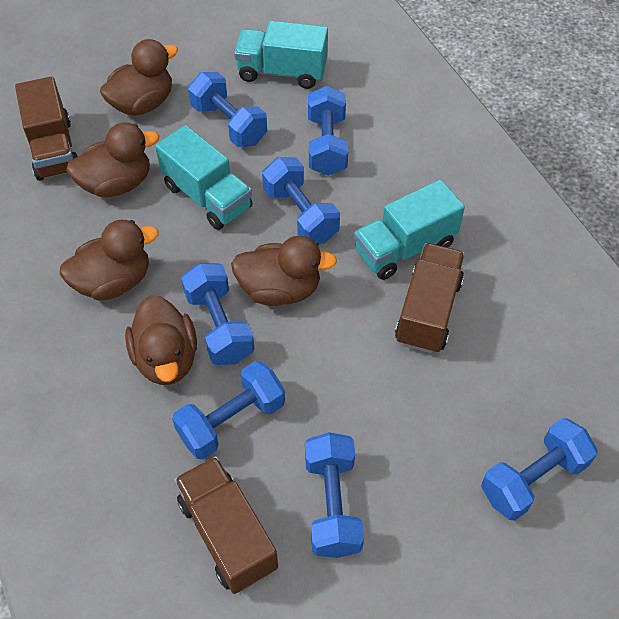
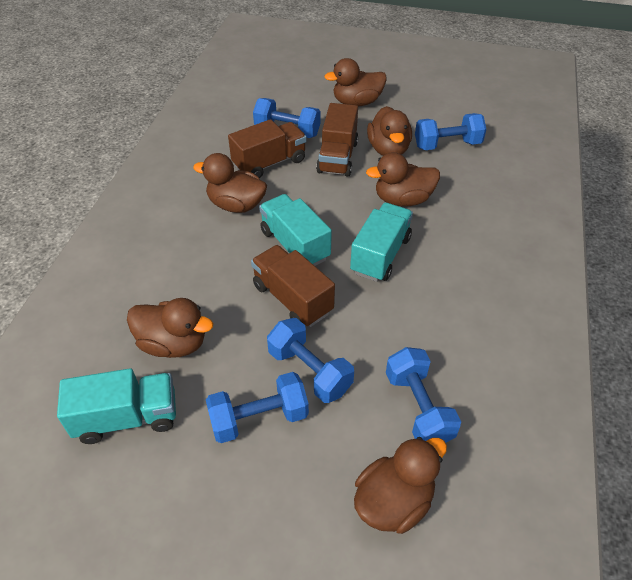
blue dumbbell: 7 -> 5
brown duck: 5 -> 6

